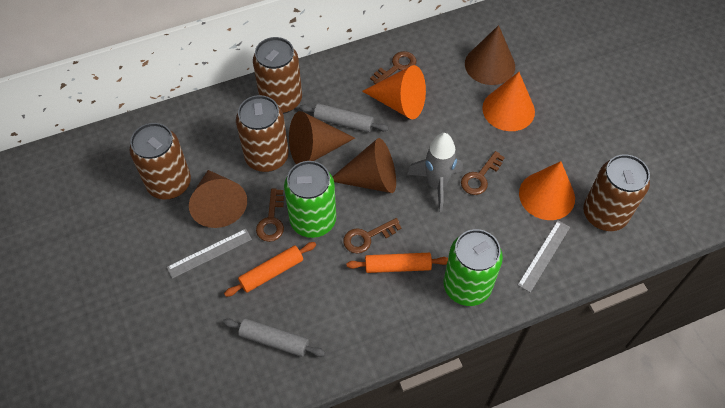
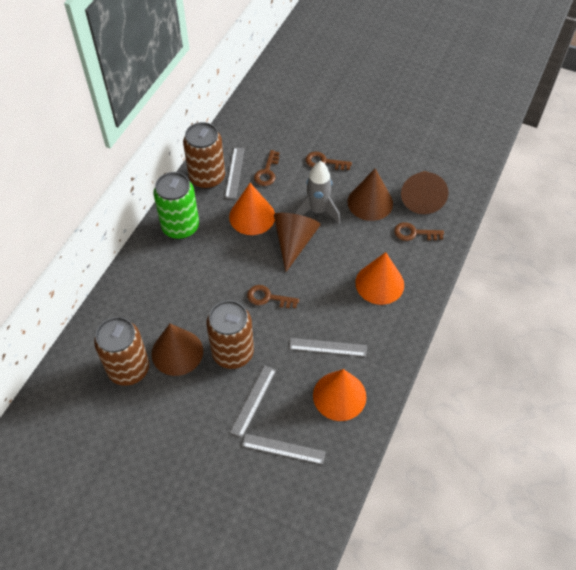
brown can: 4 -> 3
green can: 2 -> 1
grey rolling pin: 2 -> 0
grey ruler: 2 -> 4
orange rolling pin: 2 -> 0

